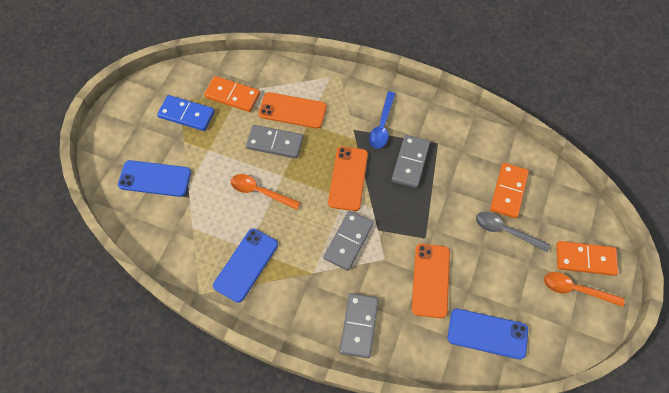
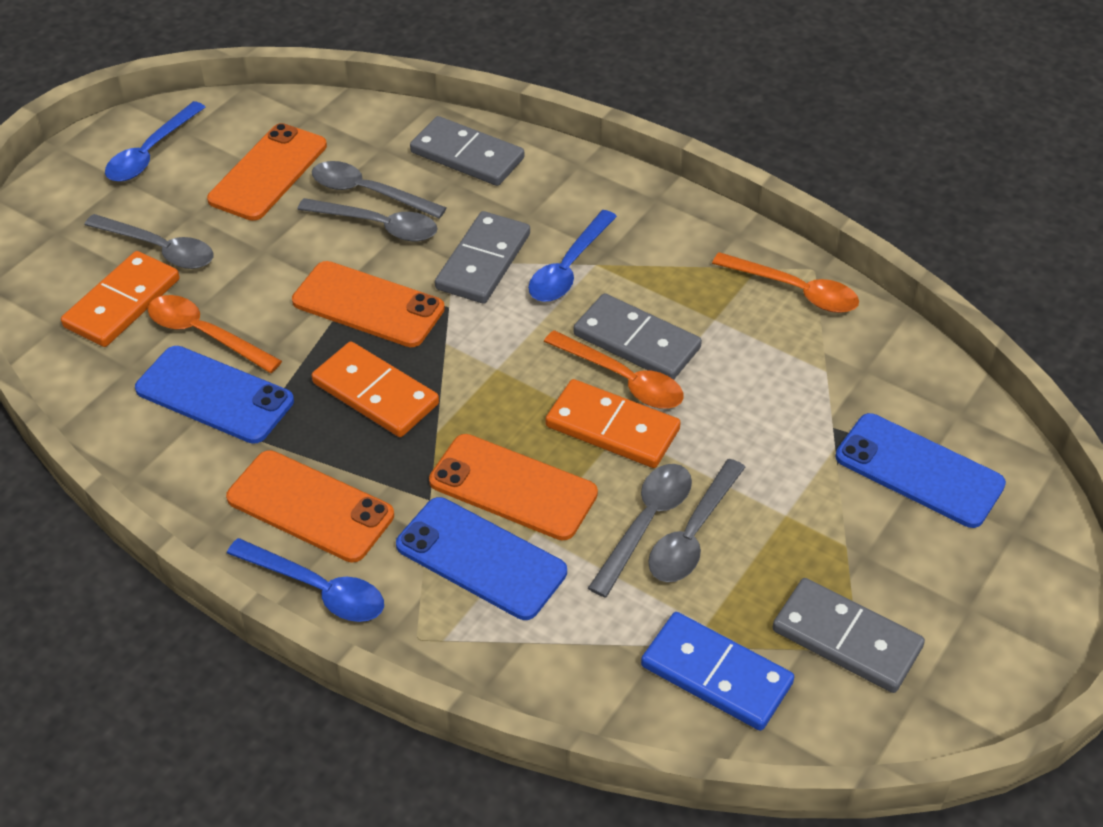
blue spoon: 1 -> 3
grey spoon: 1 -> 5
orange phone: 3 -> 4
orange spoon: 2 -> 3

